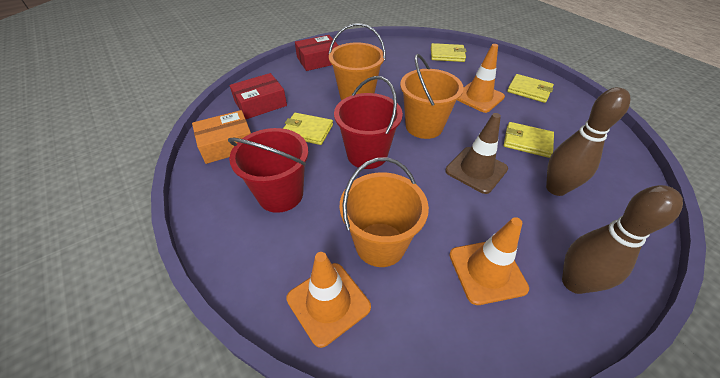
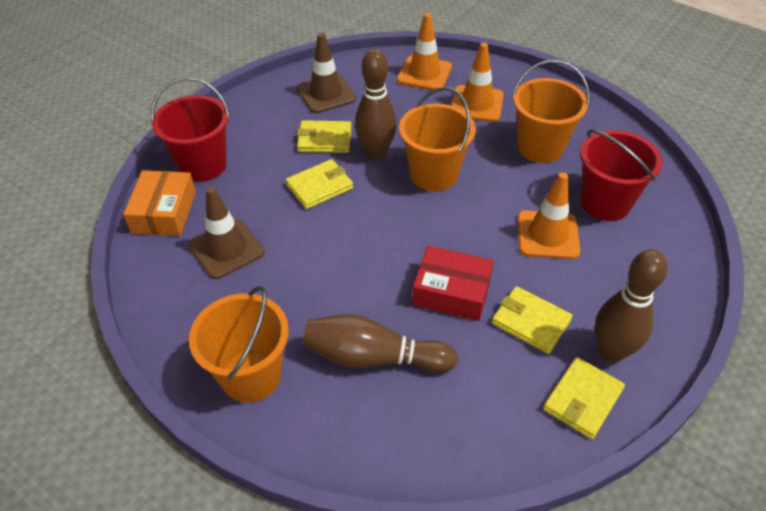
brown bowling pin: 2 -> 3
brown traffic cone: 1 -> 2
red box: 2 -> 1

